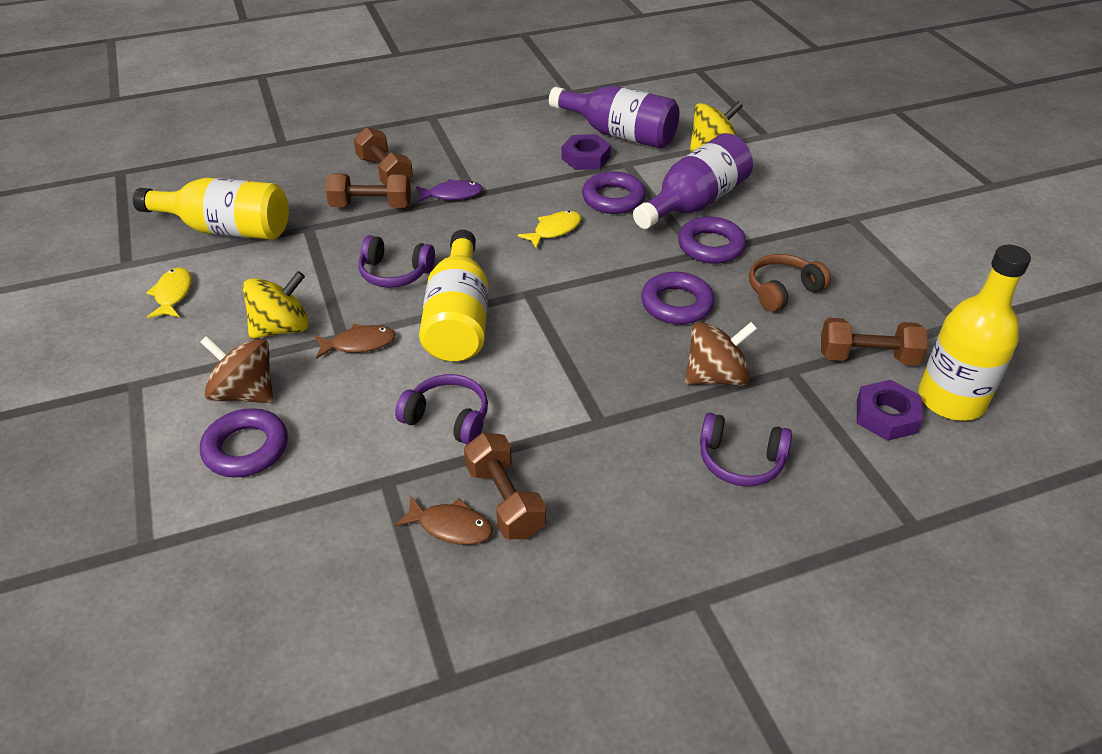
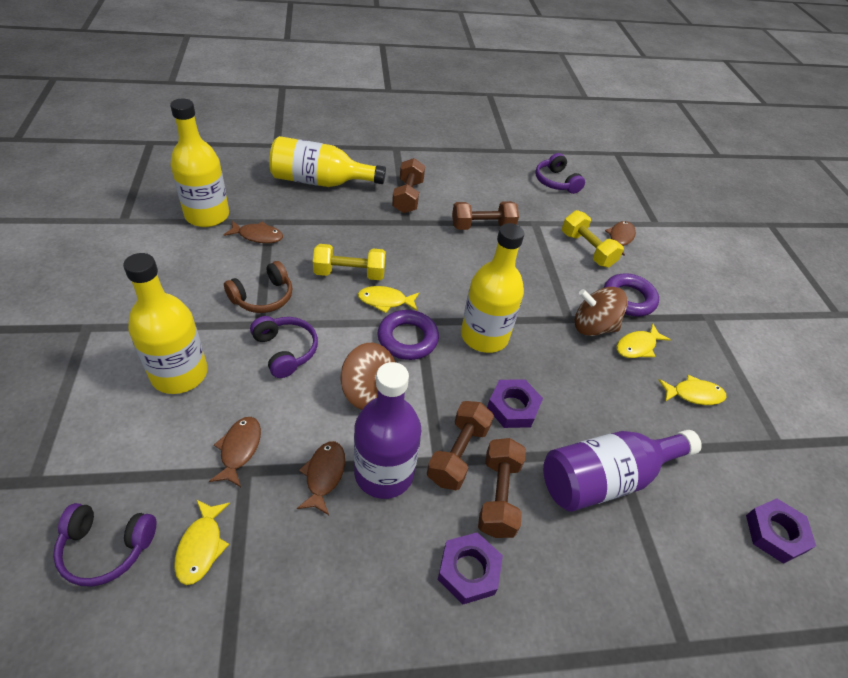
brown fish: 2 -> 4
purple fish: 1 -> 0
purple nut: 2 -> 3
purple ring: 4 -> 2
yellow bottle: 3 -> 4
yellow dumbbell: 0 -> 2
yellow fish: 2 -> 4
yellow spinning top: 2 -> 0

